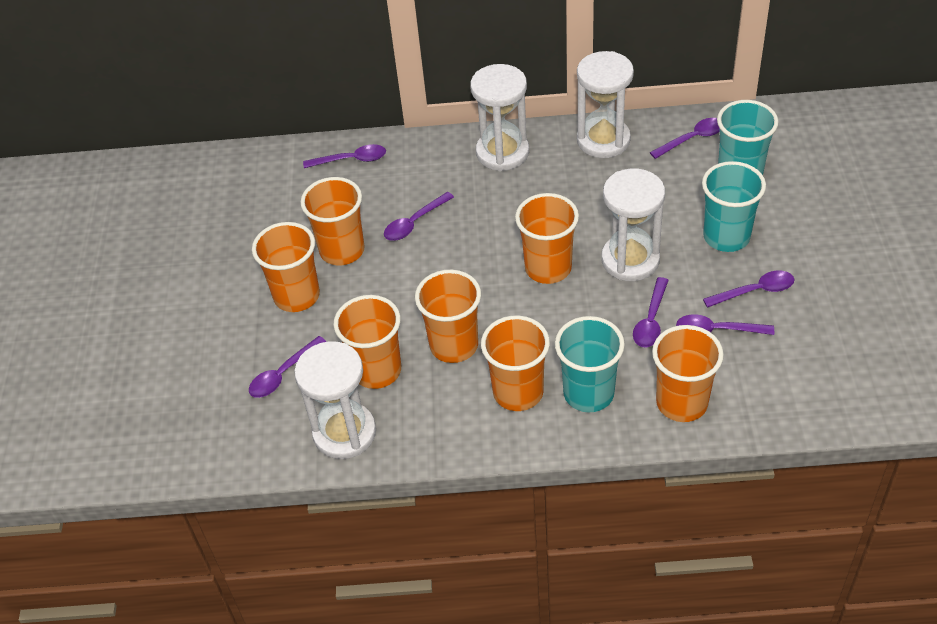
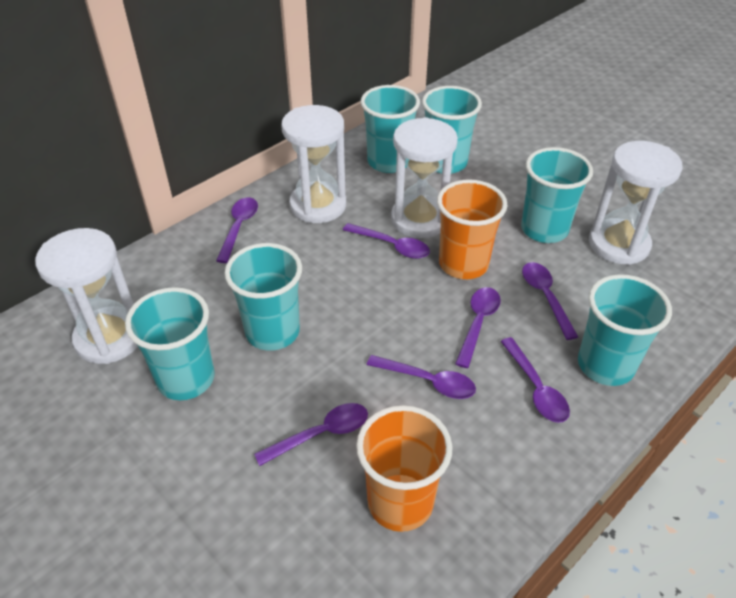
orange cup: 7 -> 2
turquoise cup: 3 -> 6

